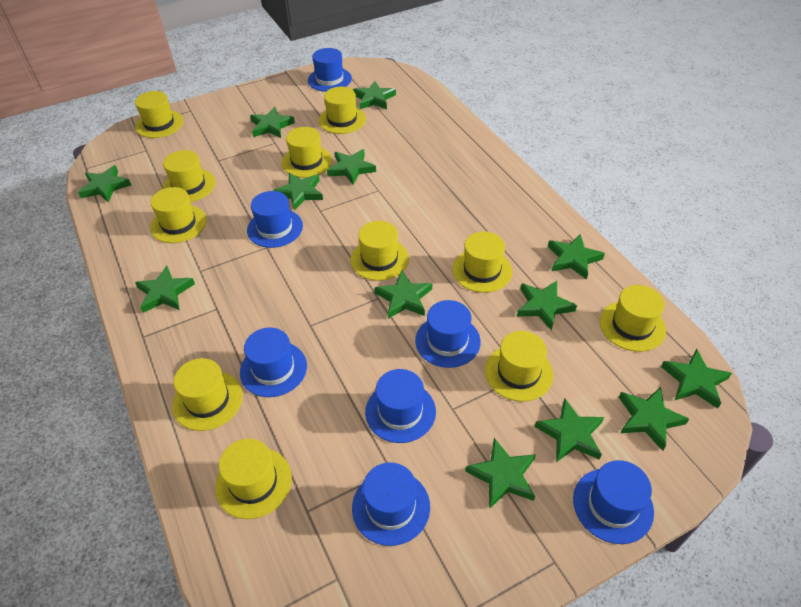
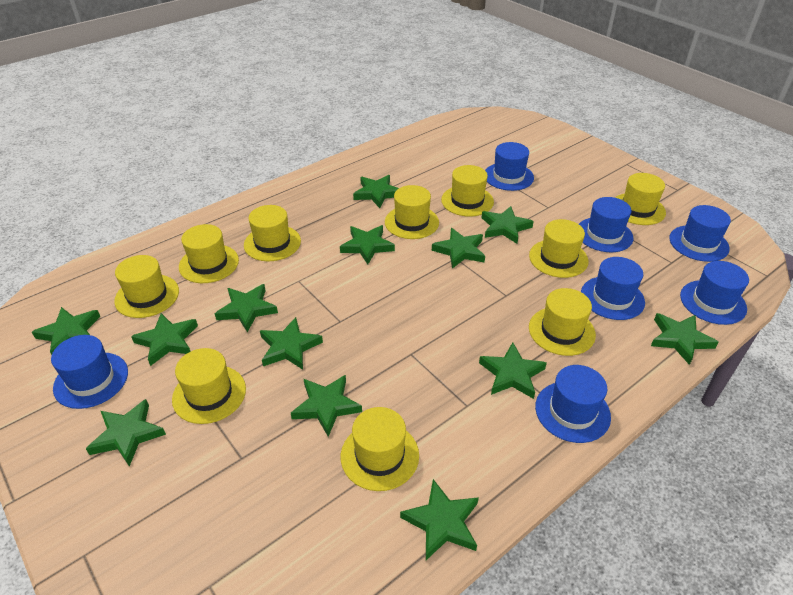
yellow hat: 11 -> 10

